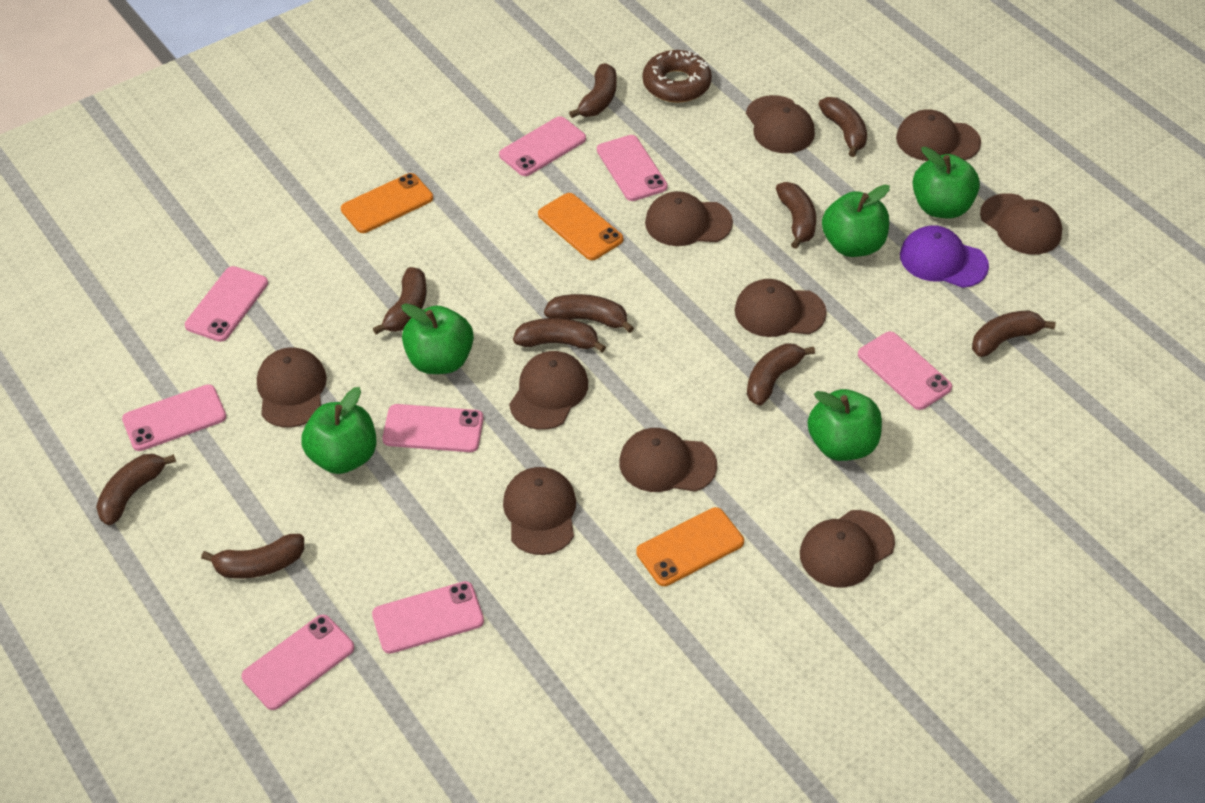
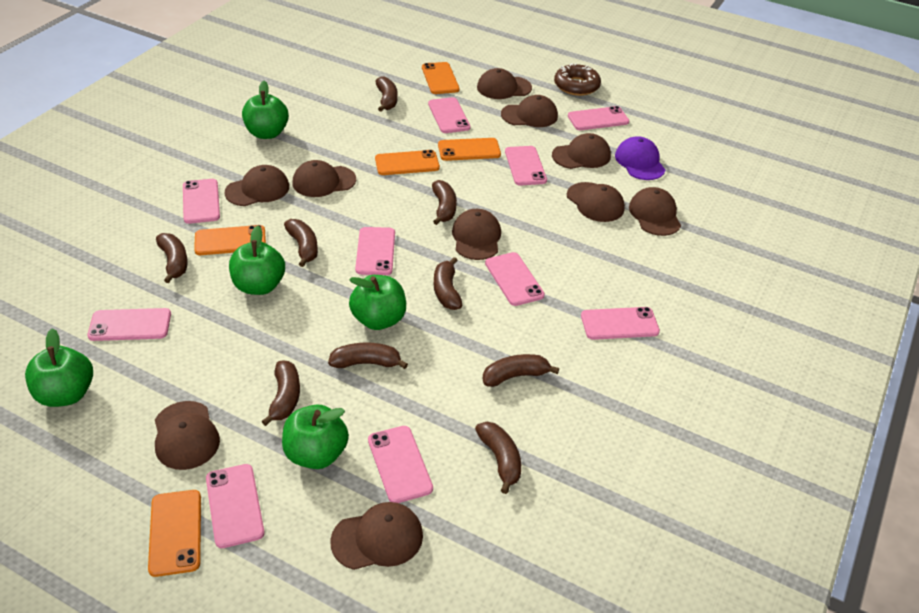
brown banana: 10 -> 9
orange phone: 3 -> 5
pink phone: 8 -> 10

